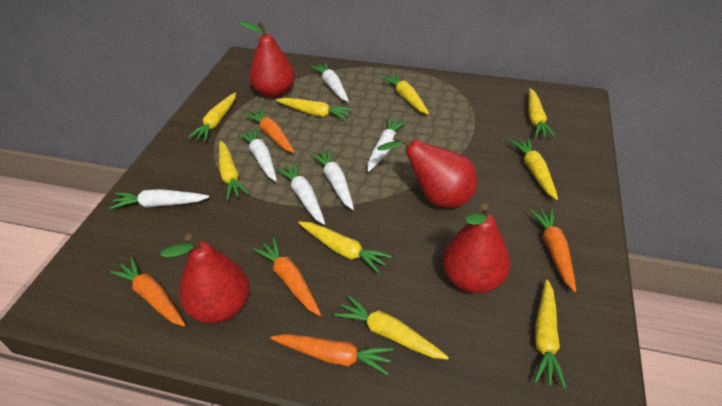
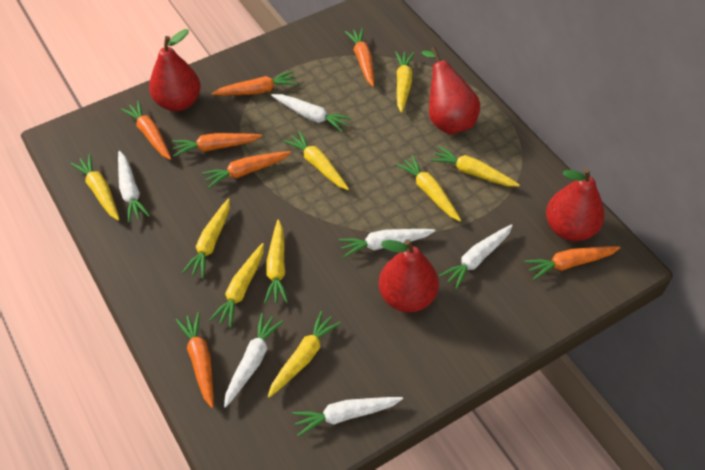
orange carrot: 5 -> 7

